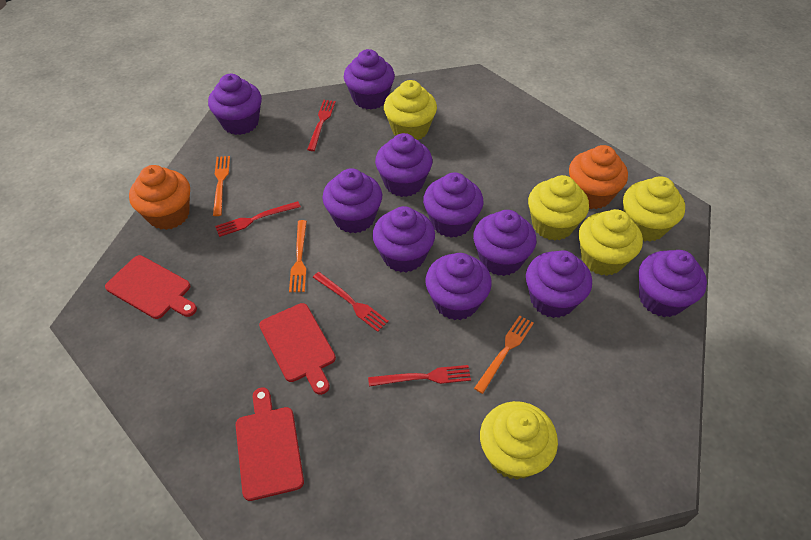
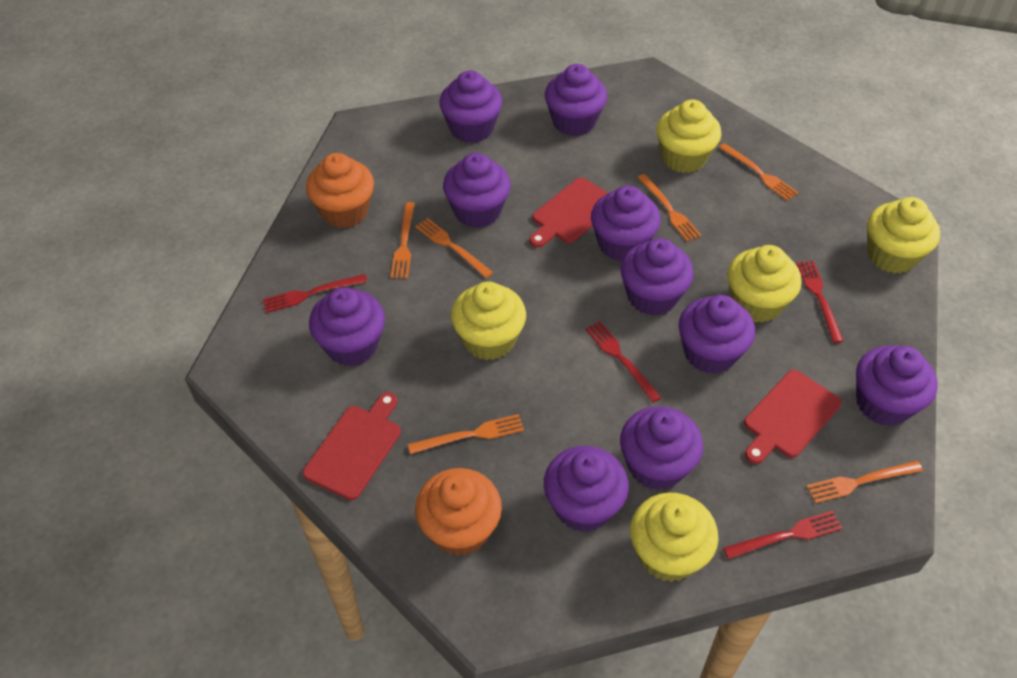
orange fork: 3 -> 6

